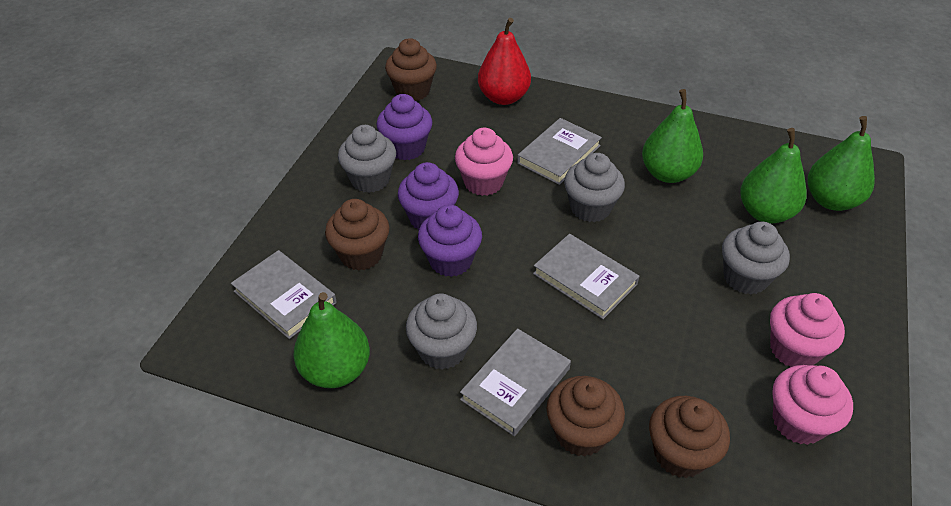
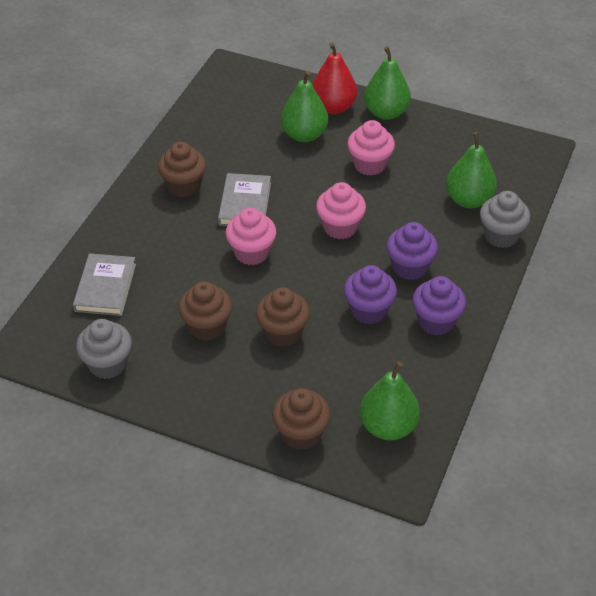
grey book: 4 -> 2
grey cupcake: 4 -> 2

